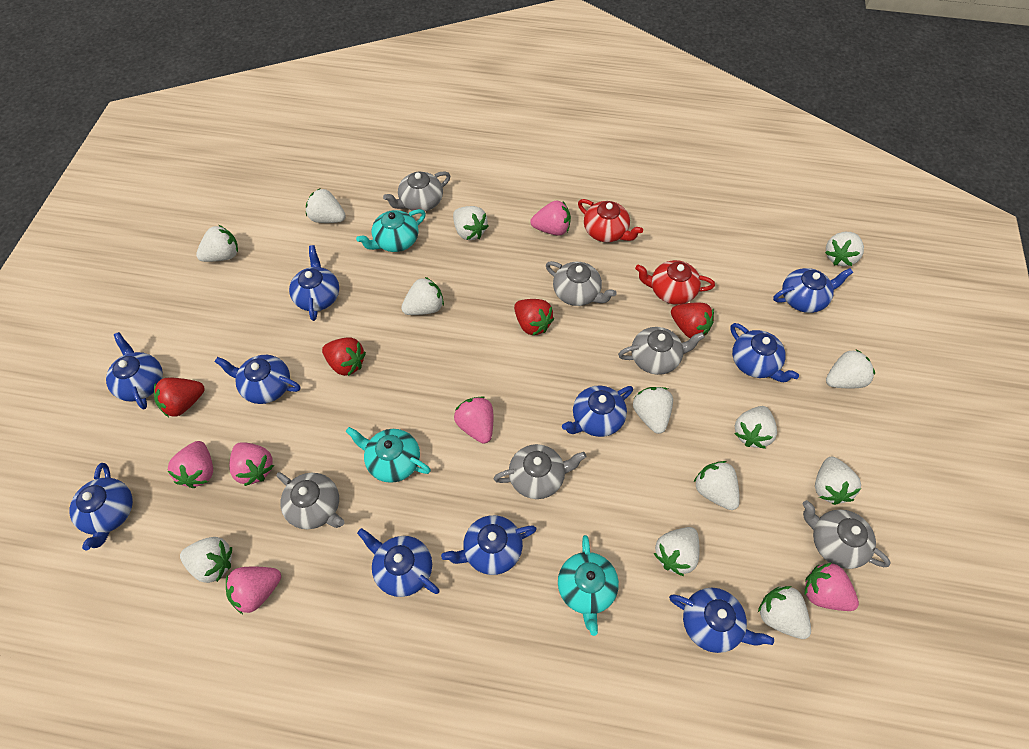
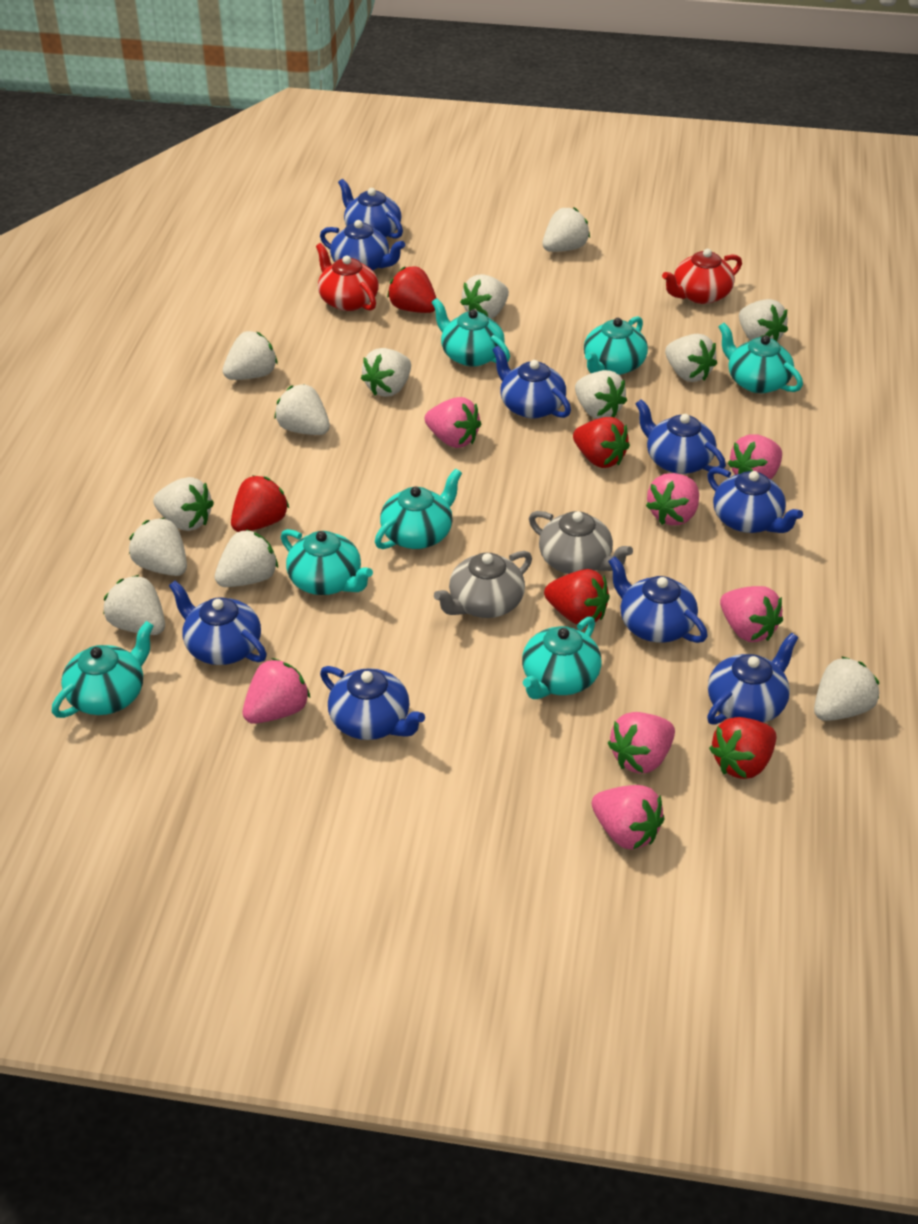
blue teapot: 10 -> 9
grey teapot: 6 -> 2
pink strawberry: 6 -> 7
red strawberry: 4 -> 5
turquoise teapot: 3 -> 7

